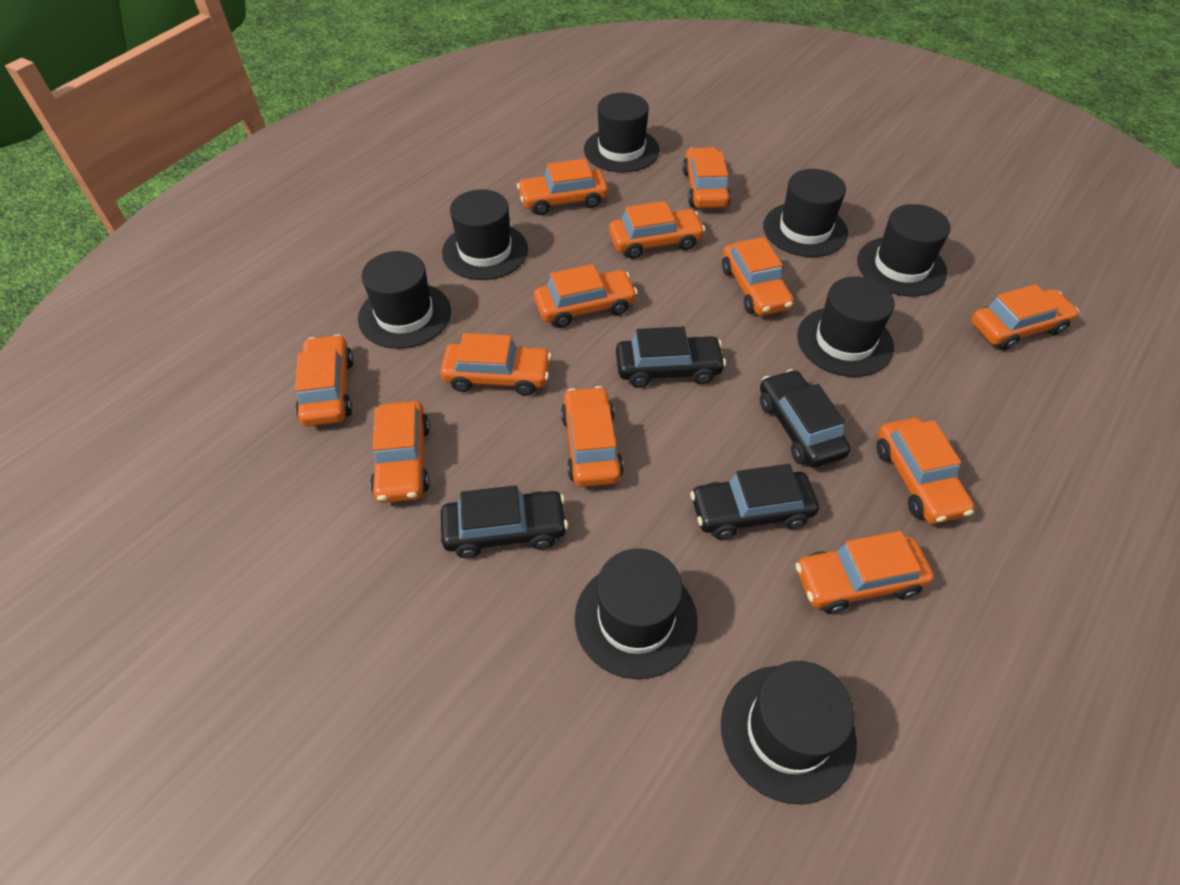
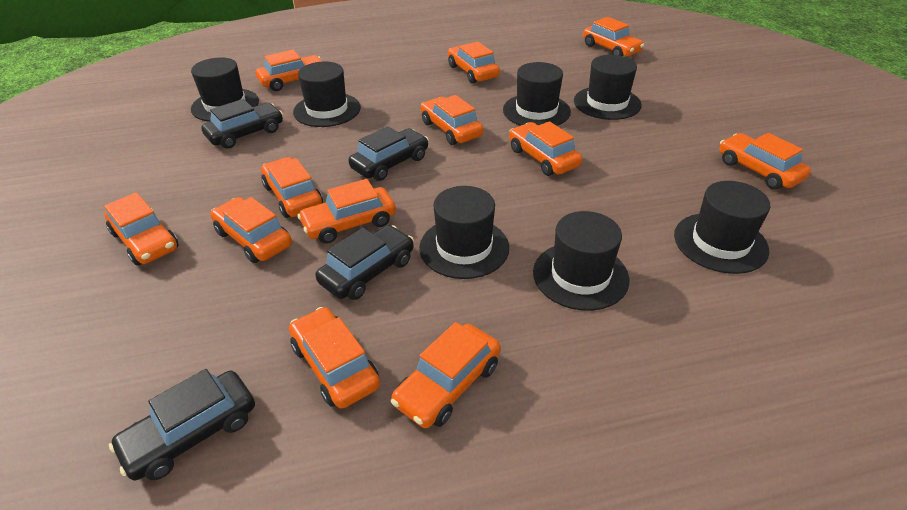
black hat: 8 -> 7

